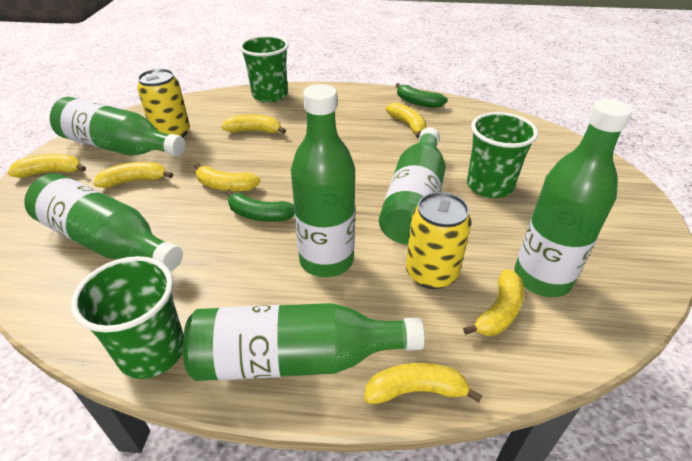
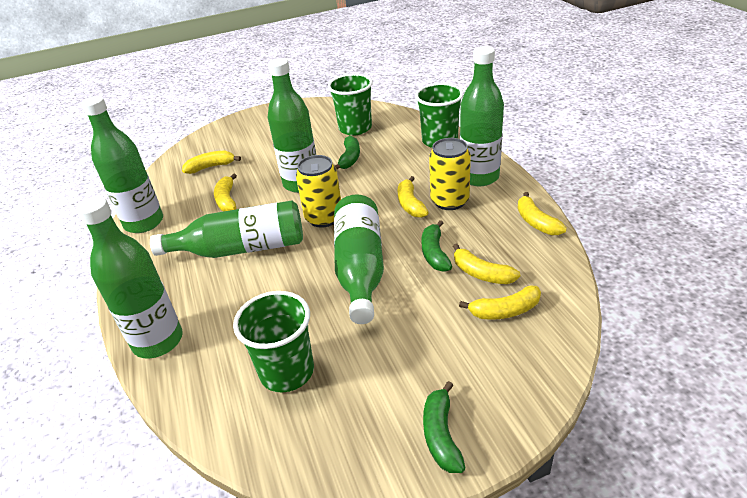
green banana: 2 -> 3
yellow banana: 7 -> 6

